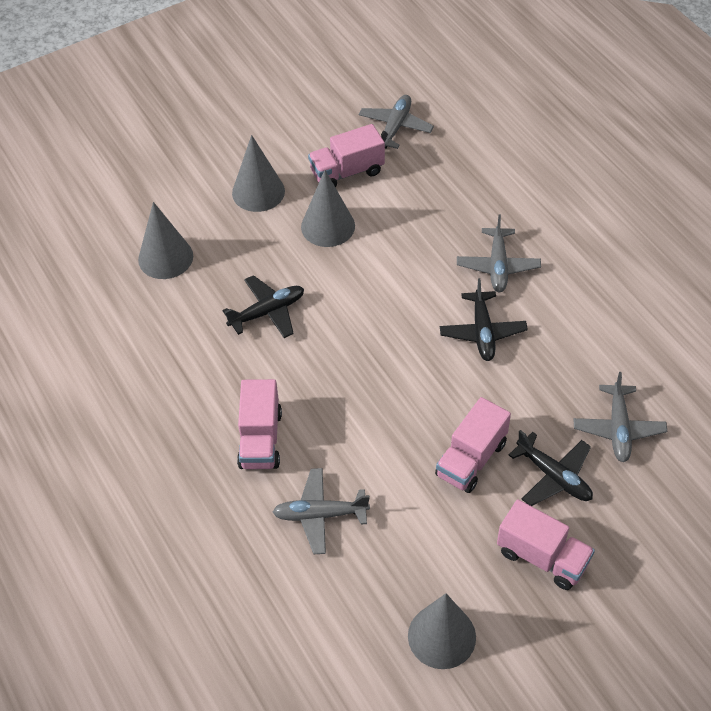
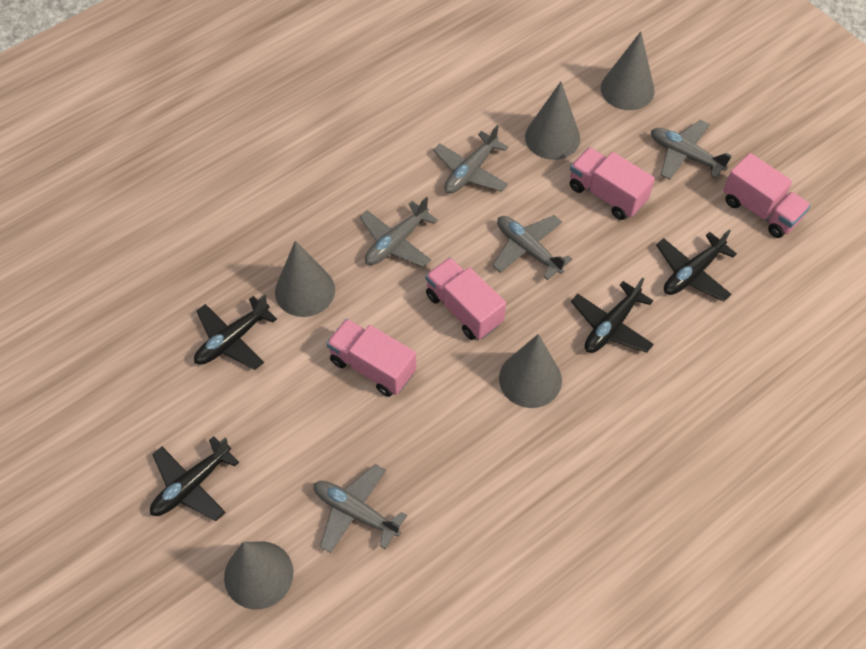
black plane: 3 -> 4
grey cone: 4 -> 5
grey plane: 4 -> 5

